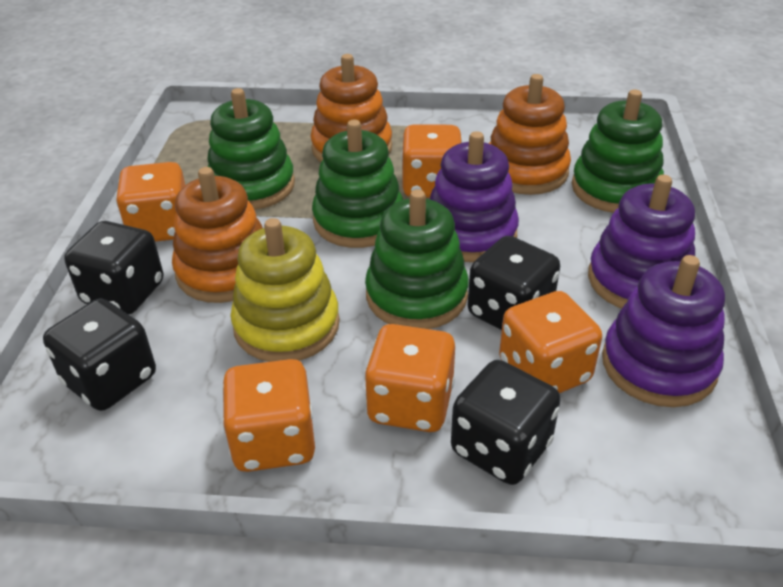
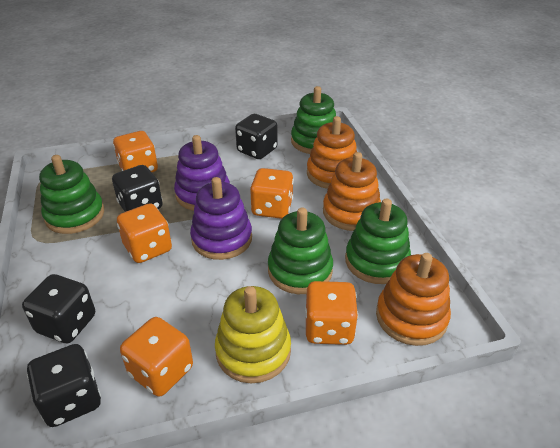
purple stacking toy: 3 -> 2

